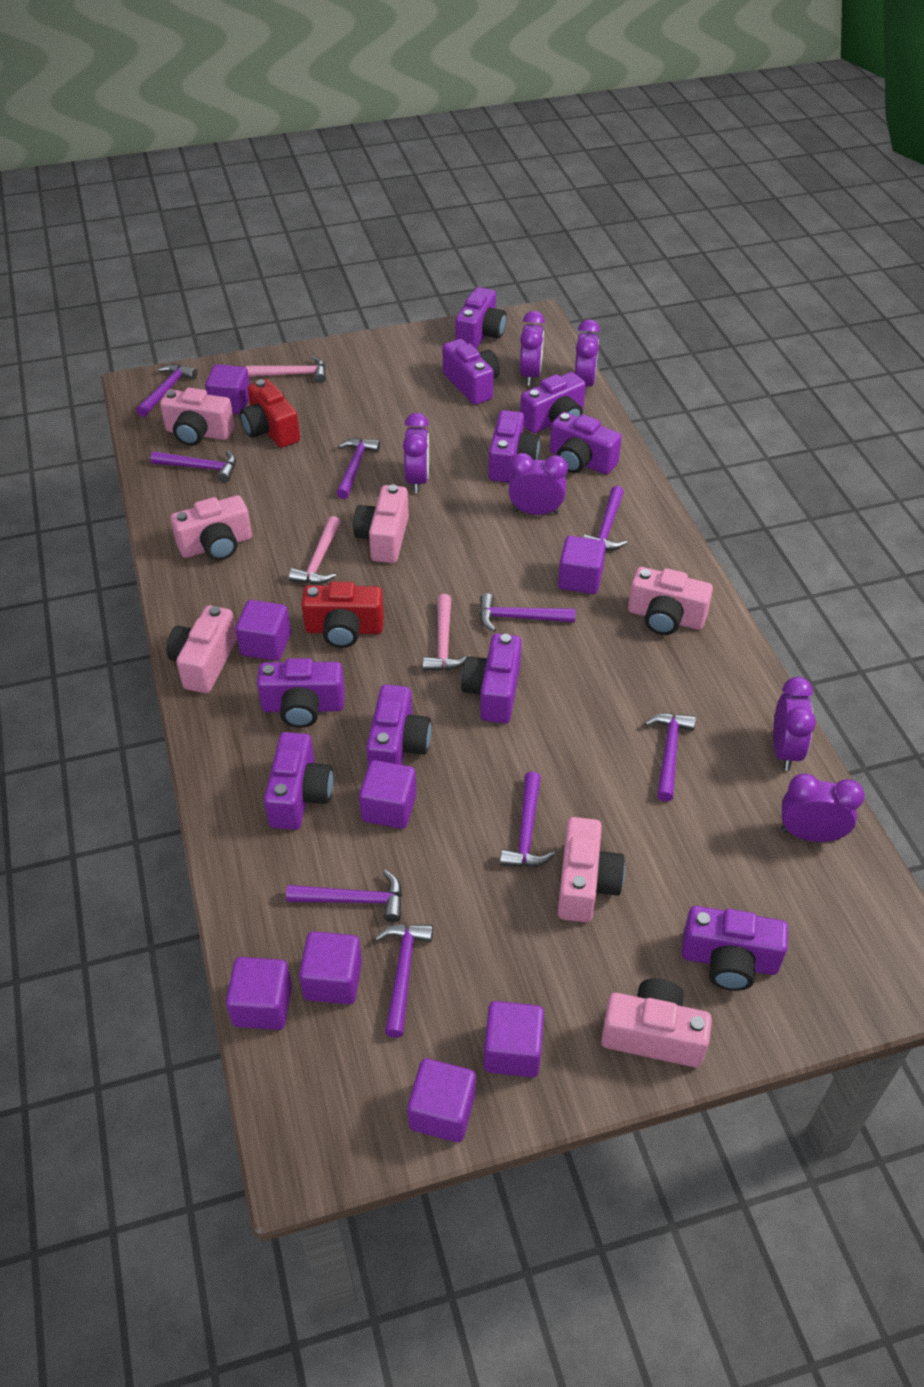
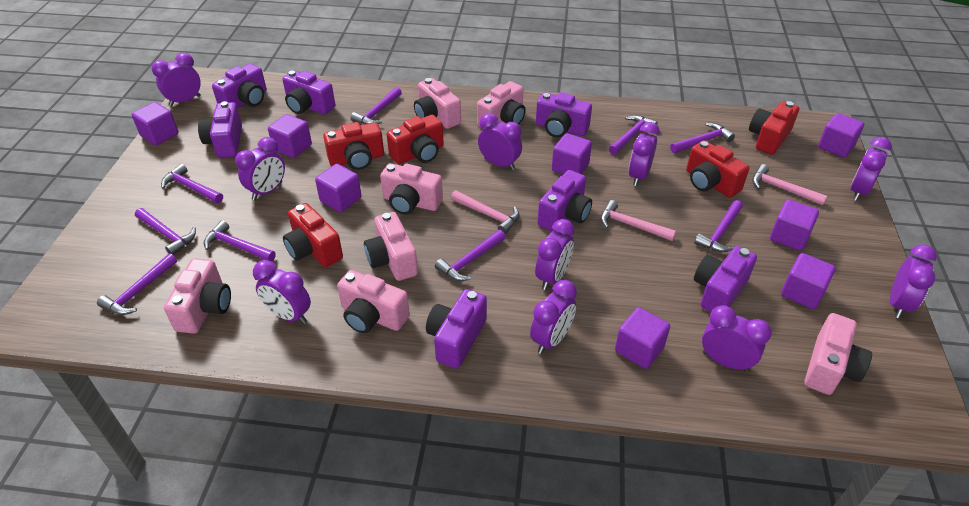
purple camera: 10 -> 7
purple clock: 6 -> 10
red camera: 2 -> 5

